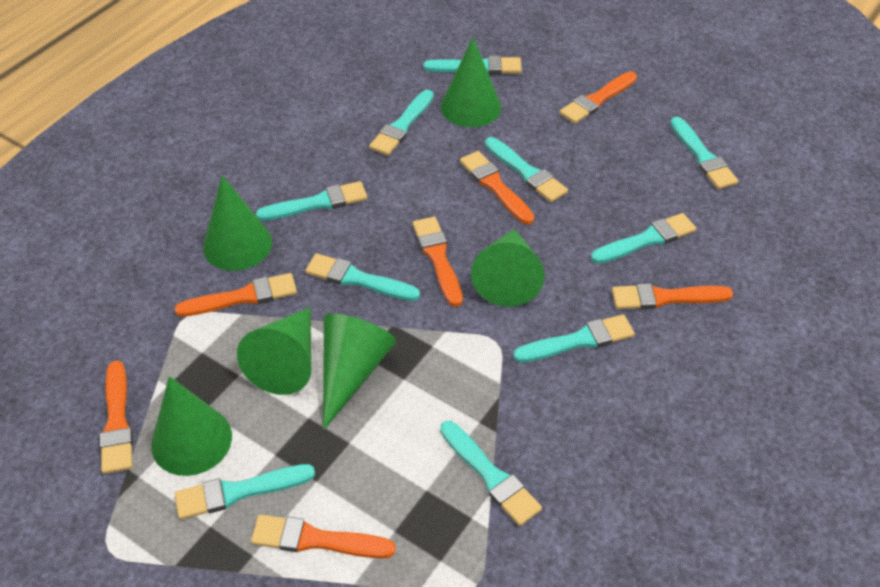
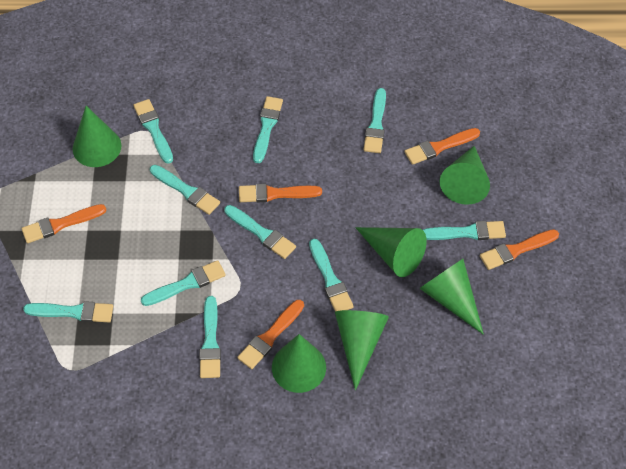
orange brush: 7 -> 5

